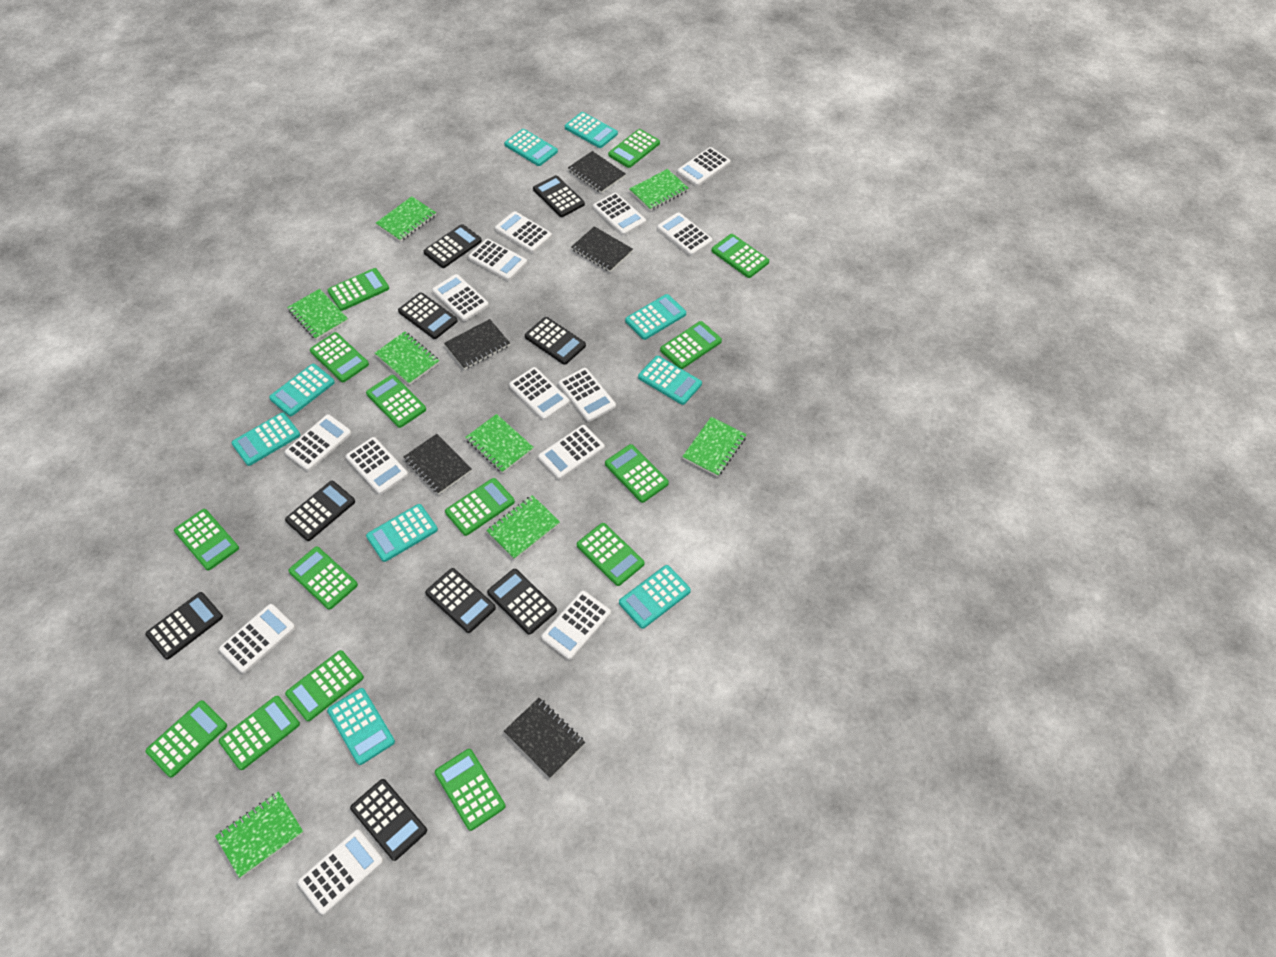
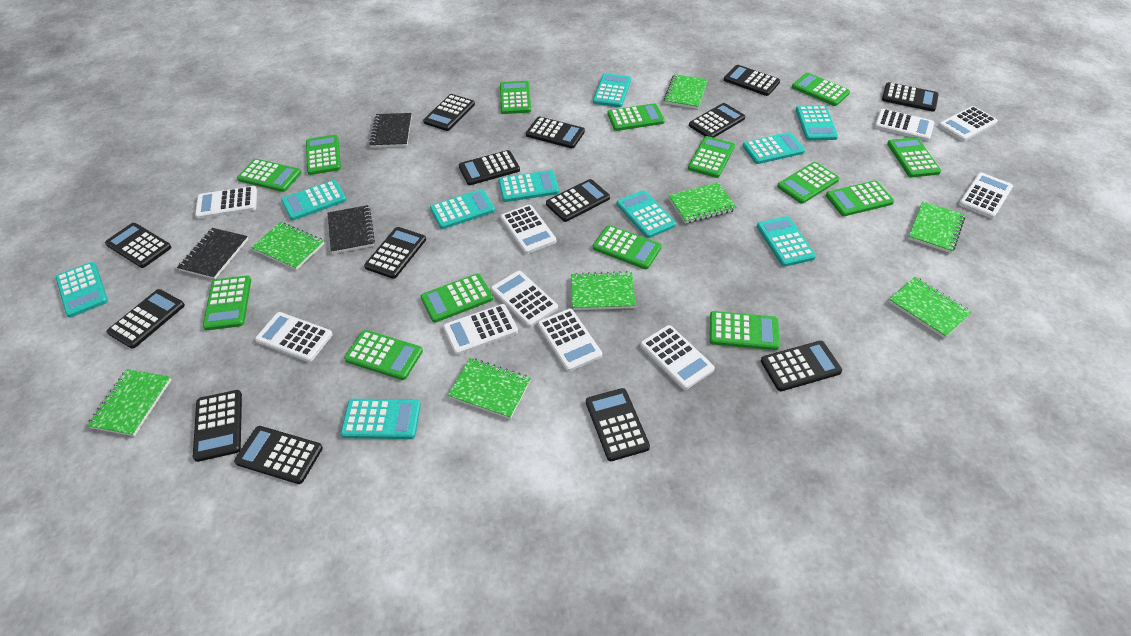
black calculator: 9 -> 14
black notebook: 5 -> 3
green calculator: 15 -> 14
turquoise calculator: 9 -> 10
white calculator: 14 -> 10

